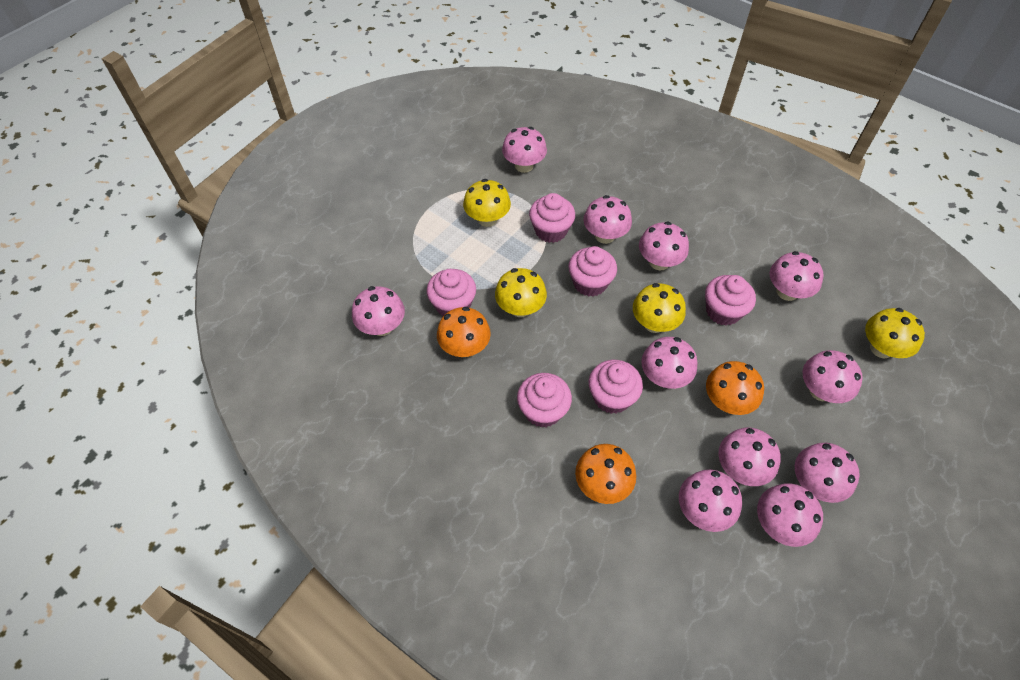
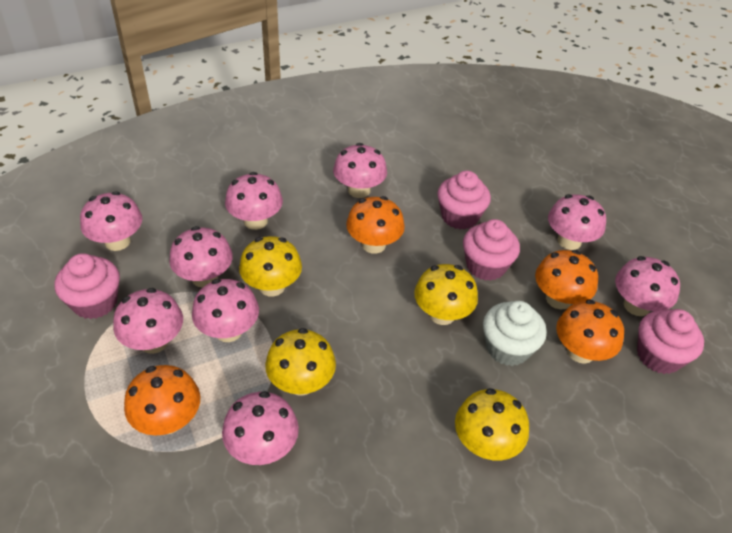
orange mushroom: 3 -> 4
pink cupcake: 6 -> 4
pink mushroom: 11 -> 9
white cupcake: 0 -> 1

